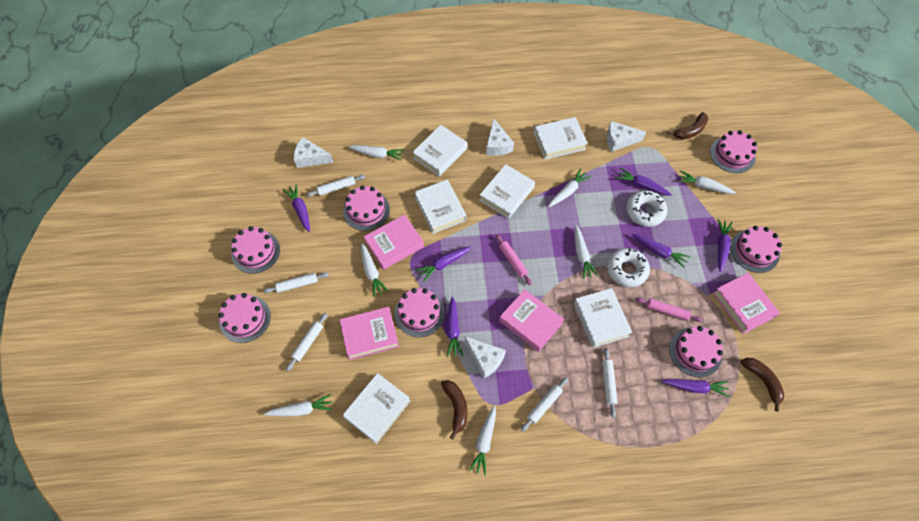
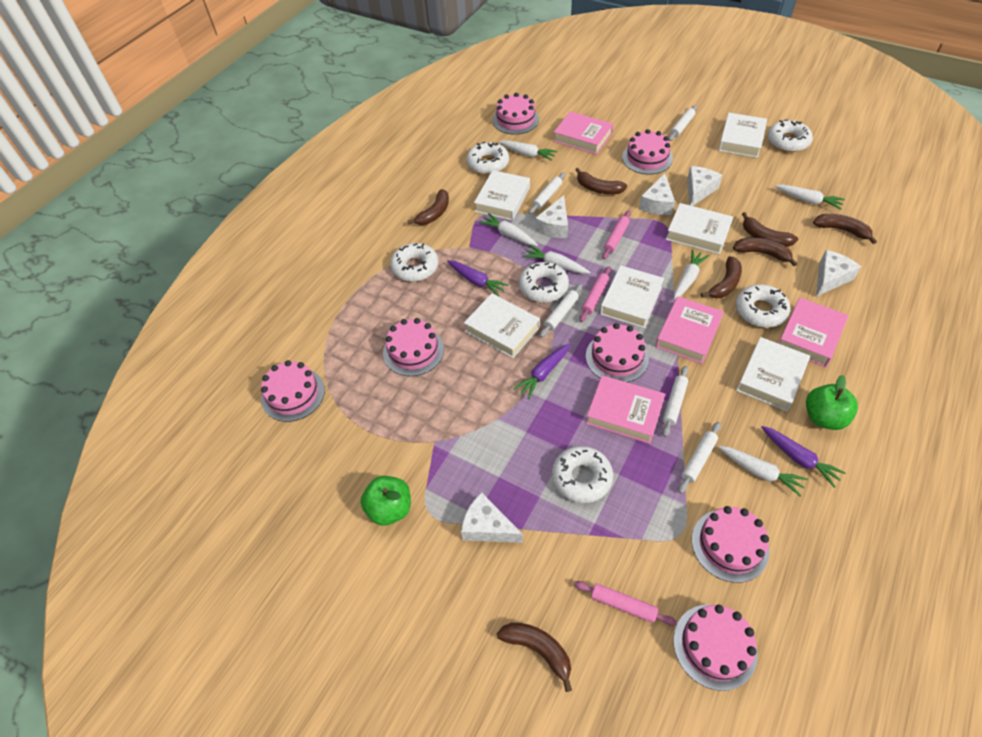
brown banana: 3 -> 7
green apple: 0 -> 2
pink rolling pin: 2 -> 3
purple carrot: 7 -> 3
white carrot: 7 -> 6
white cheese: 4 -> 5
white donut: 2 -> 6

